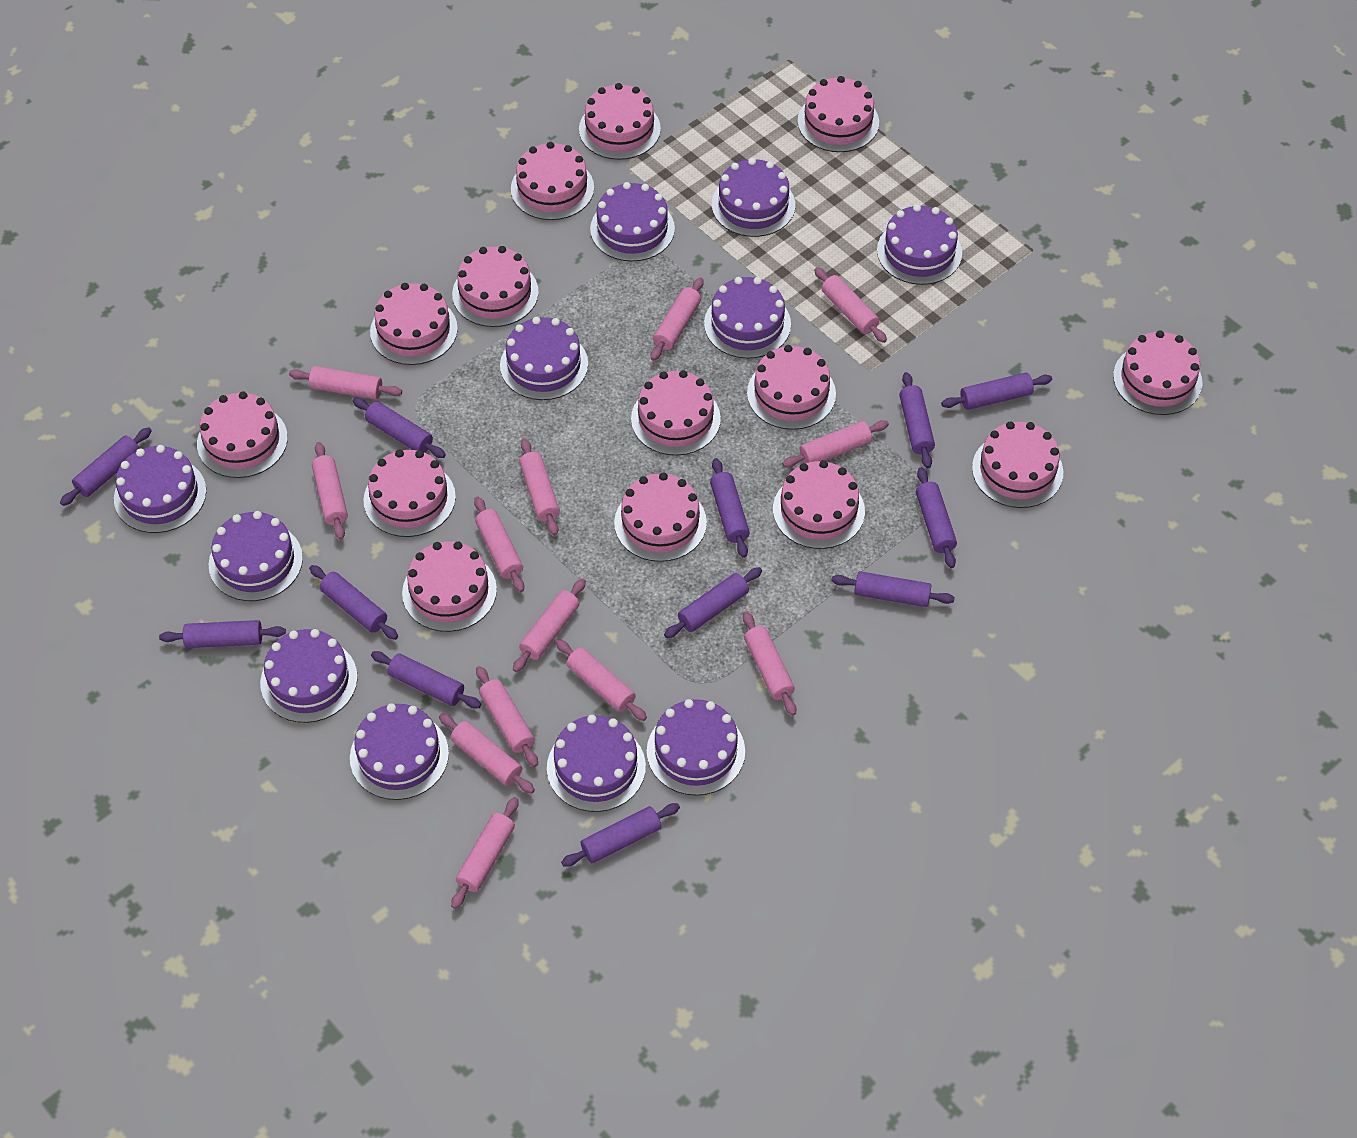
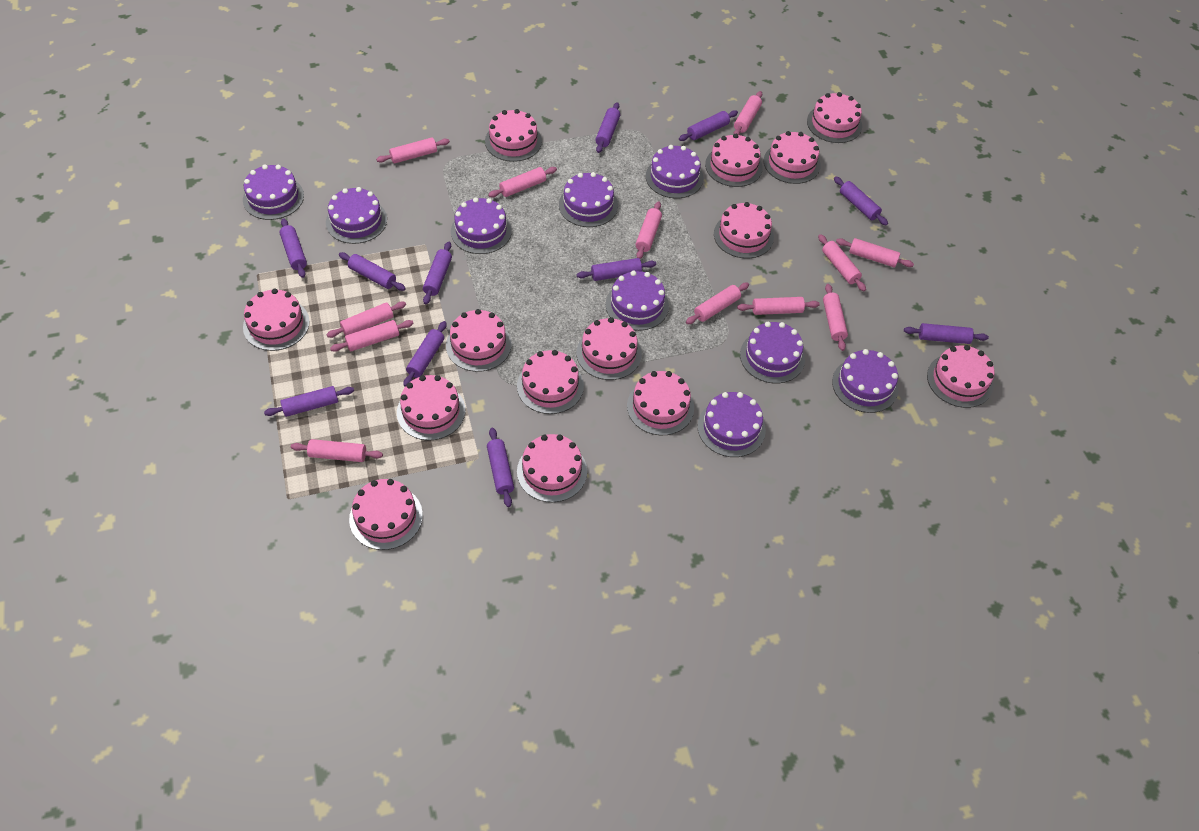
pink rolling pin: 13 -> 12
purple cake: 11 -> 9
purple rolling pin: 12 -> 11

